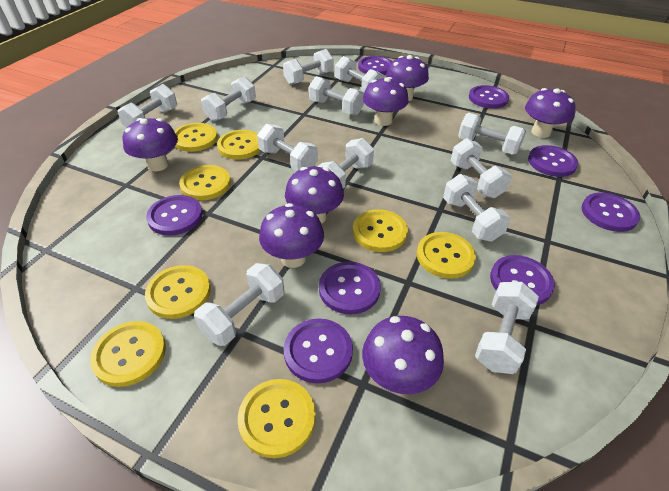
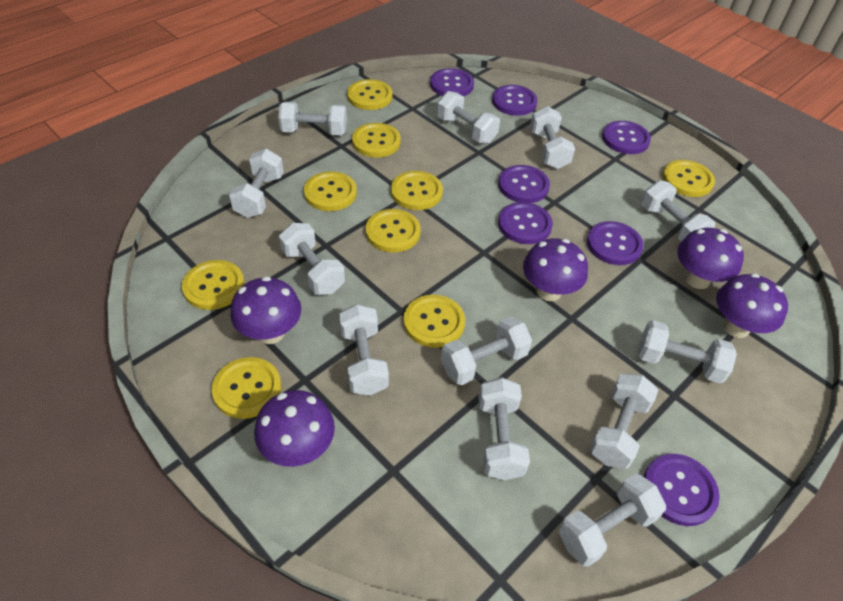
purple button: 8 -> 7
purple mushroom: 7 -> 5
yellow button: 8 -> 9

